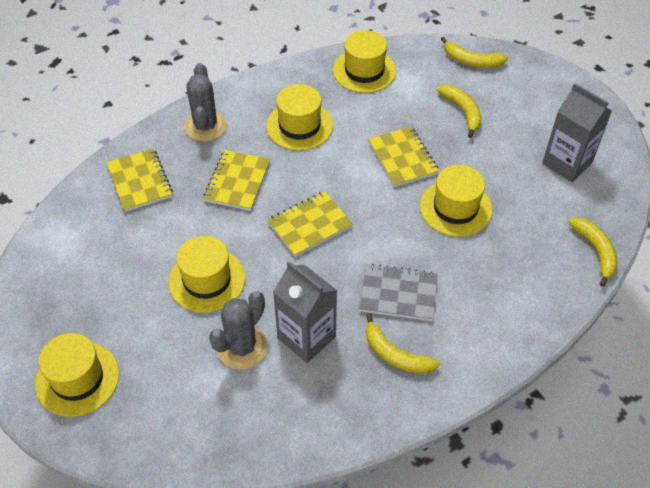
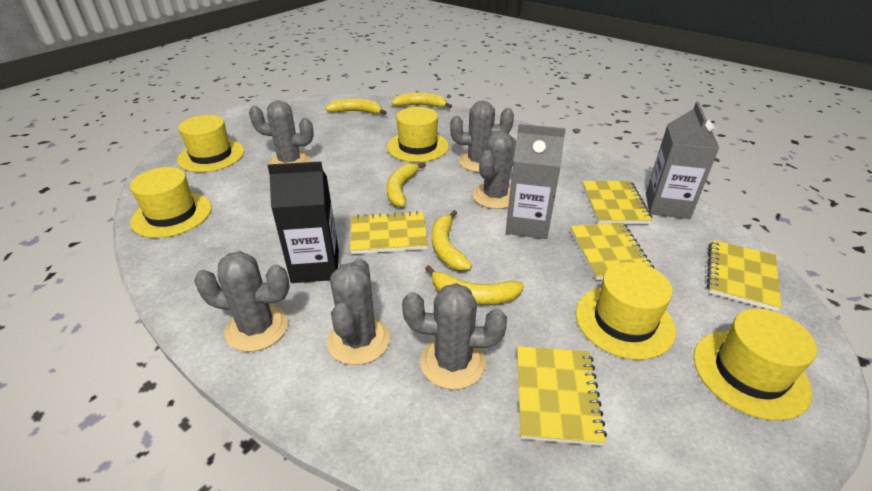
black carton: 0 -> 1
grey cactus: 2 -> 6
grey notebook: 1 -> 0
yellow banana: 4 -> 5
yellow notebook: 4 -> 5

